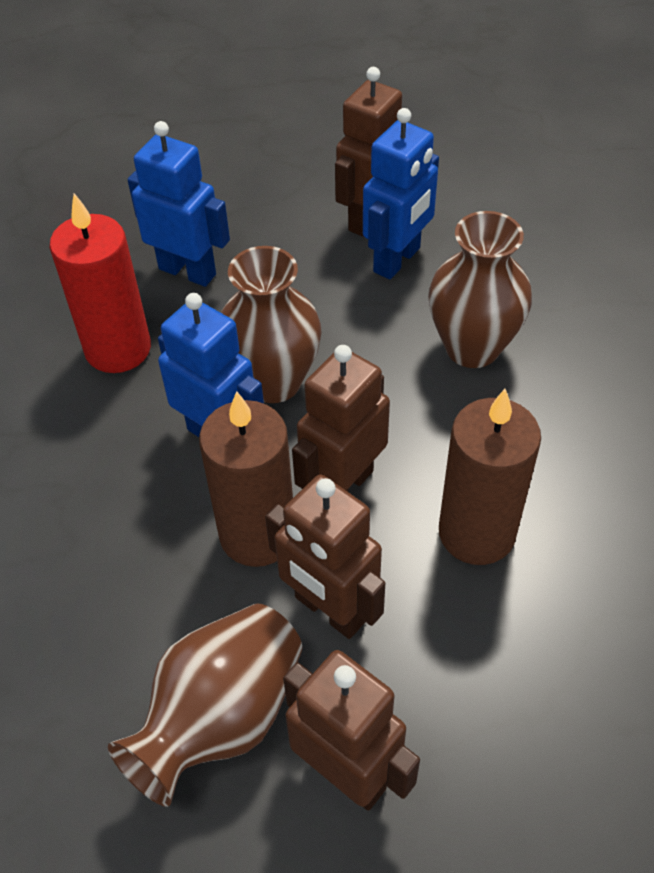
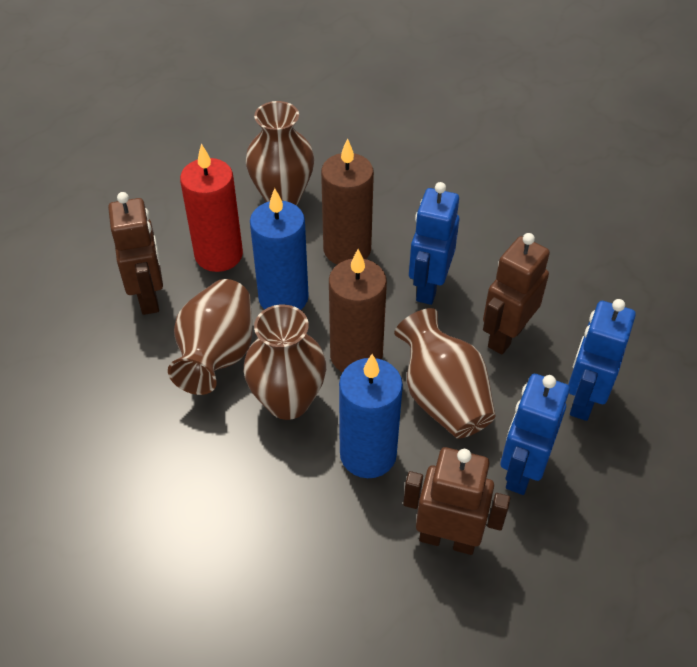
blue candle: 0 -> 2
brown robot: 4 -> 3
brown vase: 3 -> 4

